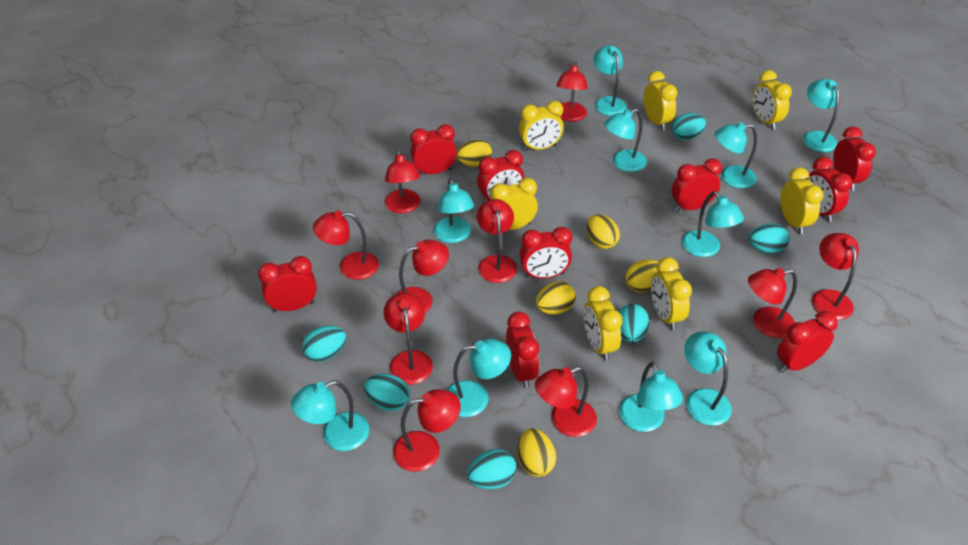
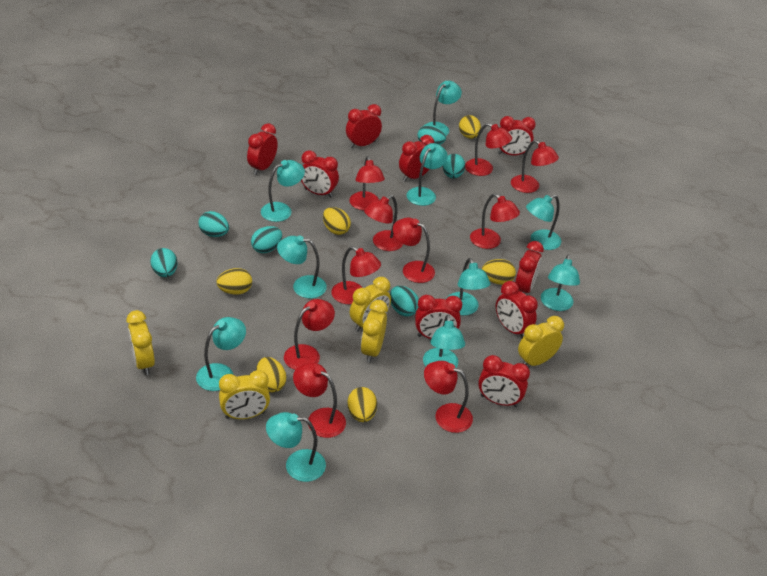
yellow clock: 7 -> 5
yellow egg: 5 -> 6

